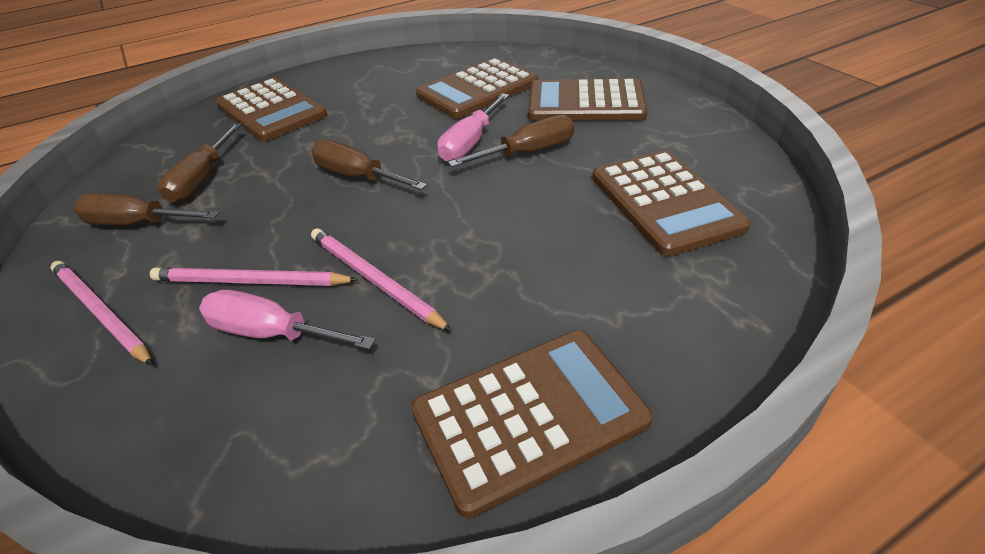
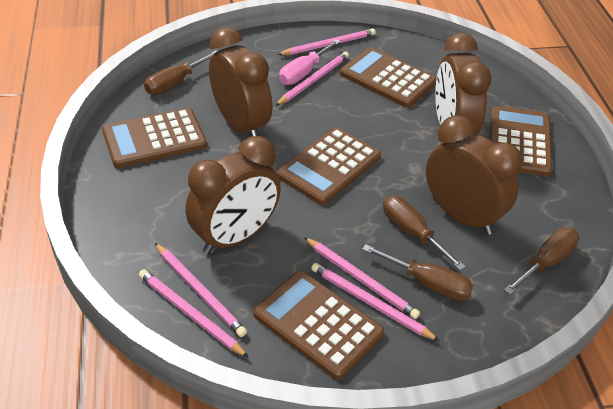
brown clock: 0 -> 4
pink pencil: 3 -> 6
pink screwdriver: 2 -> 1

